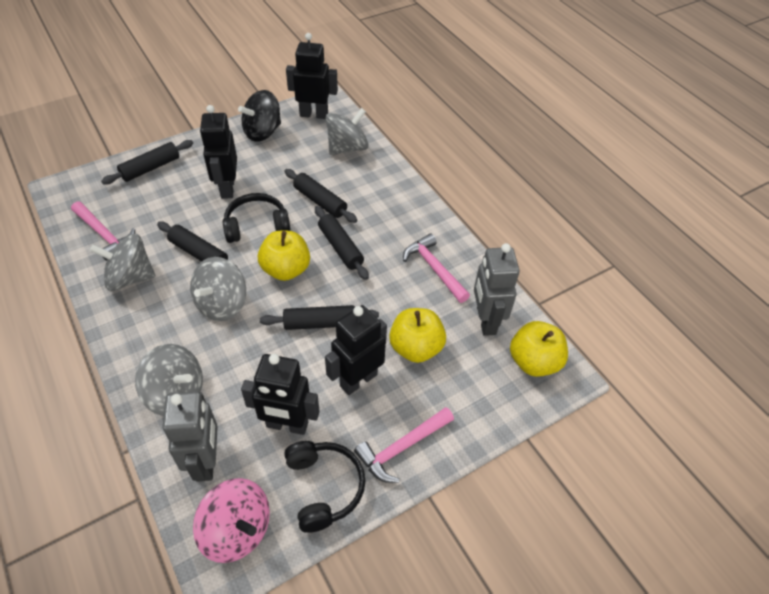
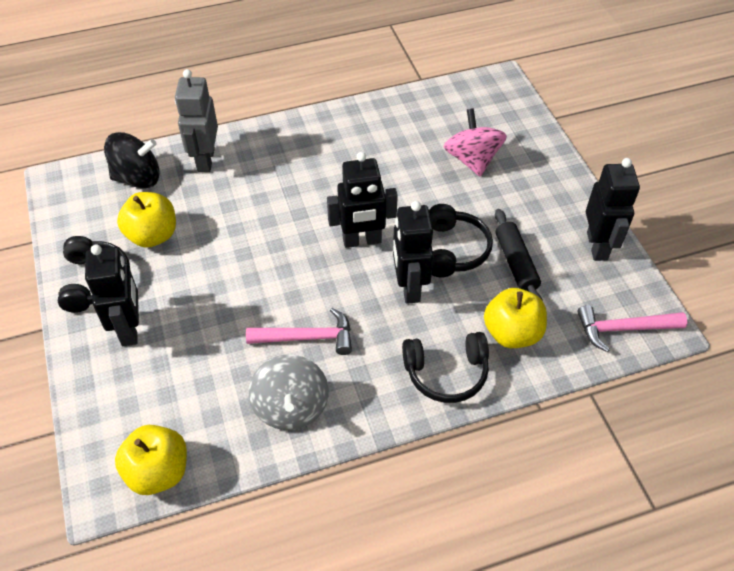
black headphones: 2 -> 3
black rolling pin: 5 -> 1
grey robot: 2 -> 1
grey spinning top: 4 -> 1
pink hammer: 3 -> 2

